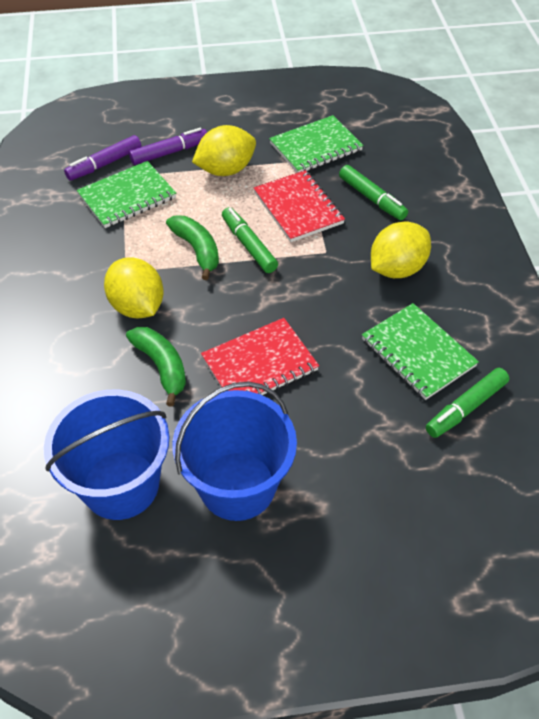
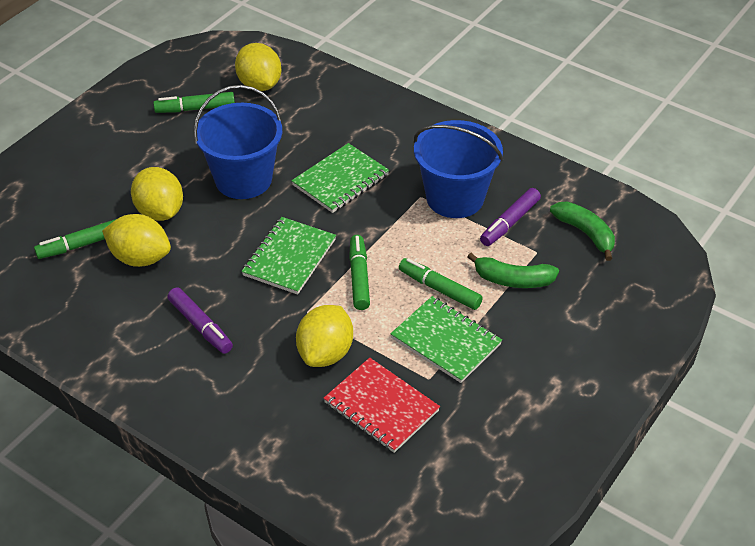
green marker: 3 -> 4
red notebook: 2 -> 1
yellow lemon: 3 -> 4

